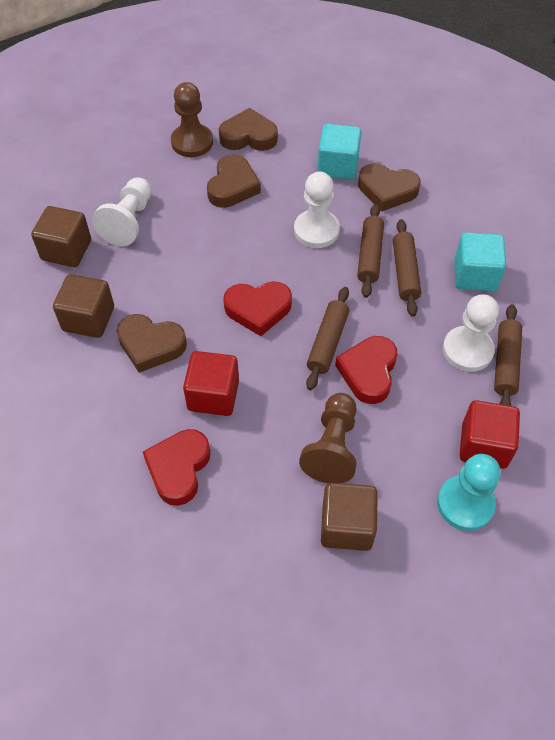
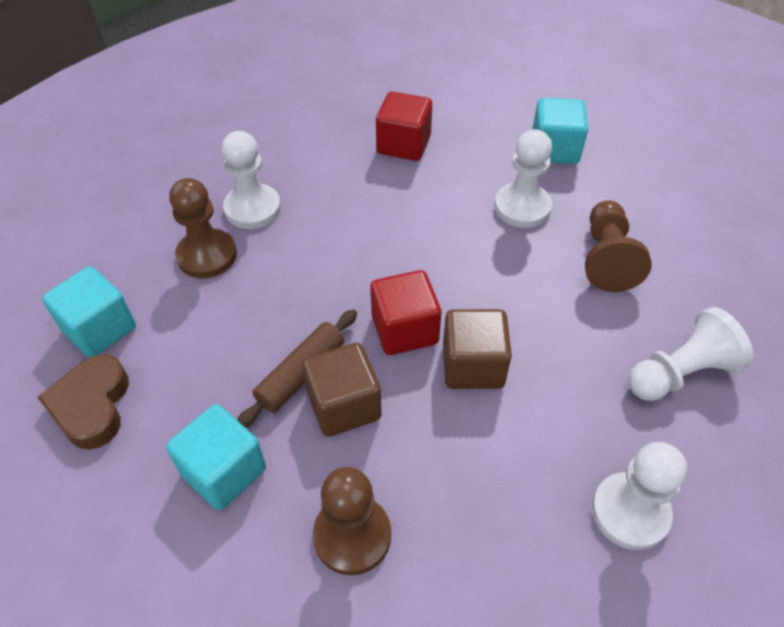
brown cube: 3 -> 2
brown heart: 4 -> 1
brown pawn: 2 -> 3
brown rolling pin: 4 -> 1
red heart: 3 -> 0
turquoise cube: 2 -> 3
turquoise pawn: 1 -> 0
white pawn: 3 -> 4

